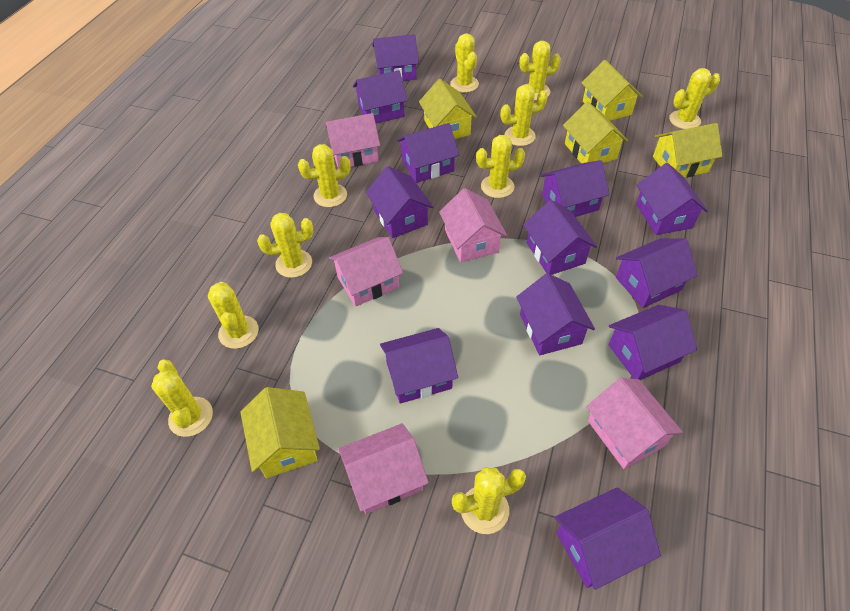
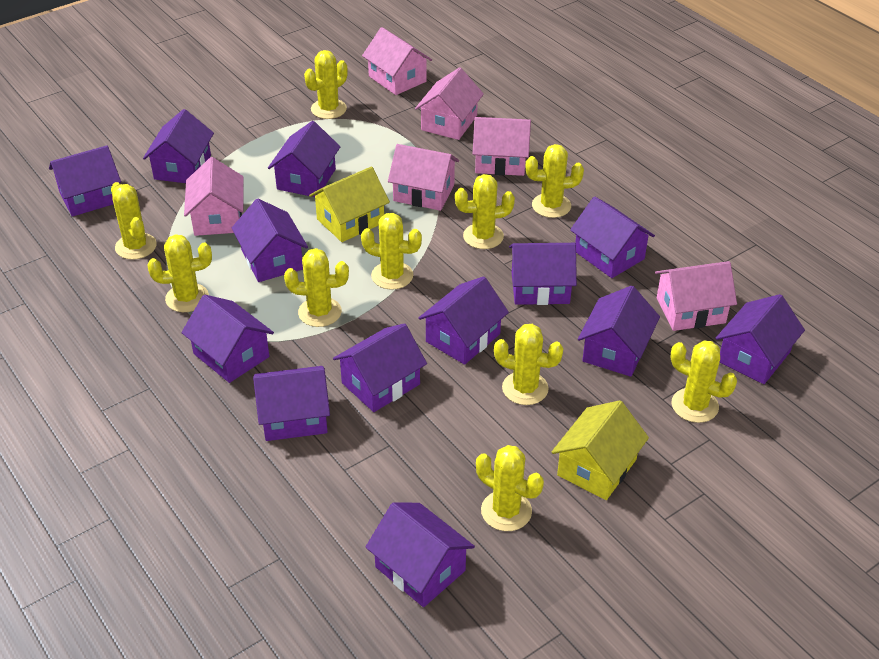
pink house: 5 -> 6
purple house: 12 -> 13
yellow house: 5 -> 2

